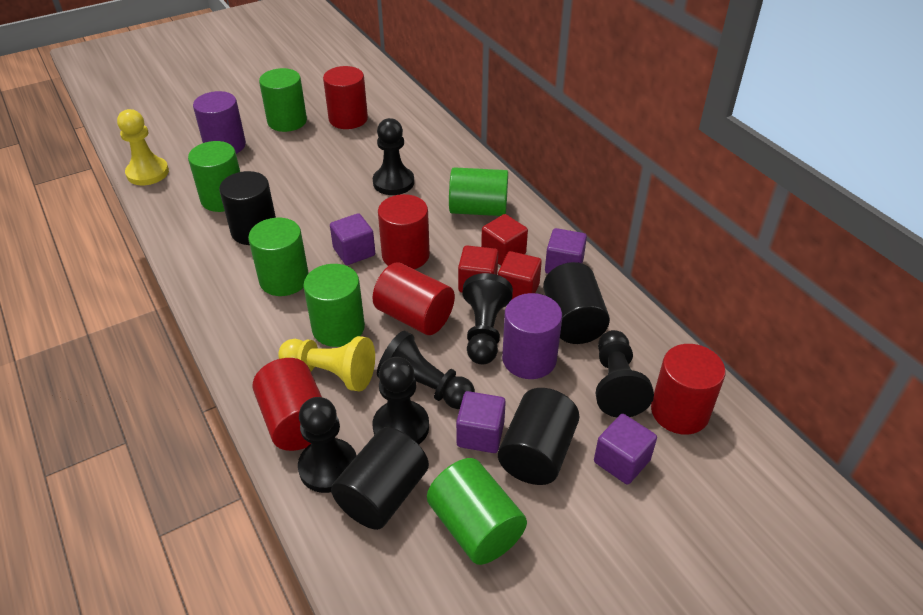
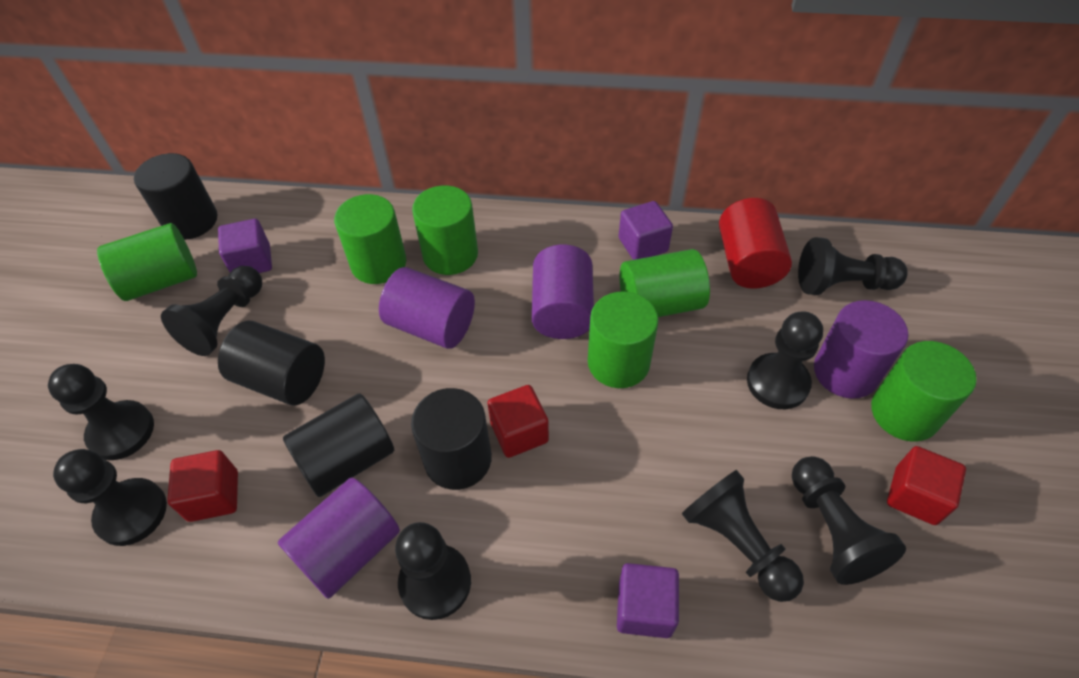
black pawn: 6 -> 8
purple cube: 4 -> 3
purple cylinder: 2 -> 4
red cylinder: 5 -> 1
yellow pawn: 2 -> 0

